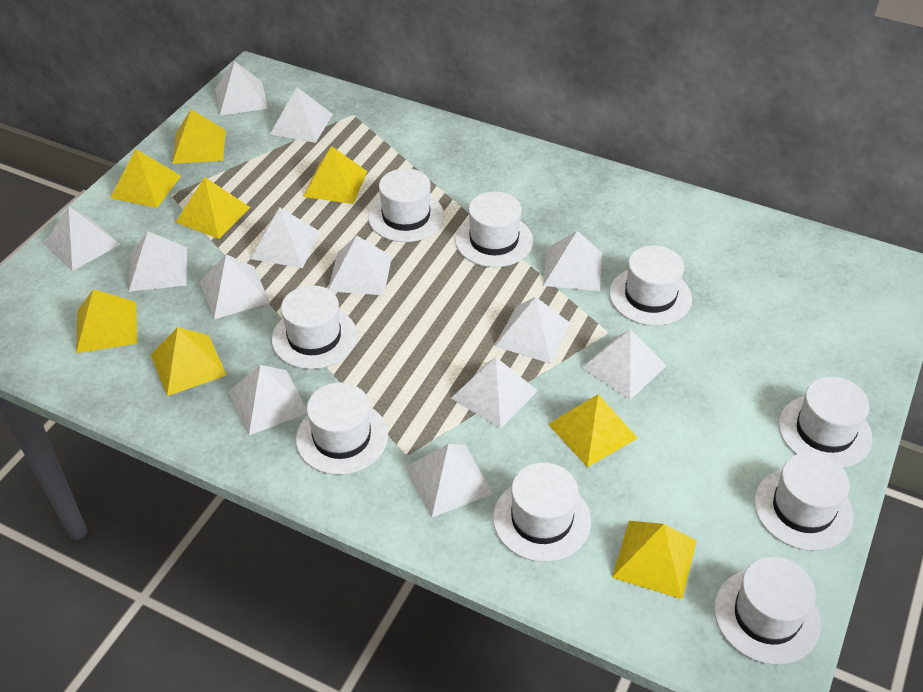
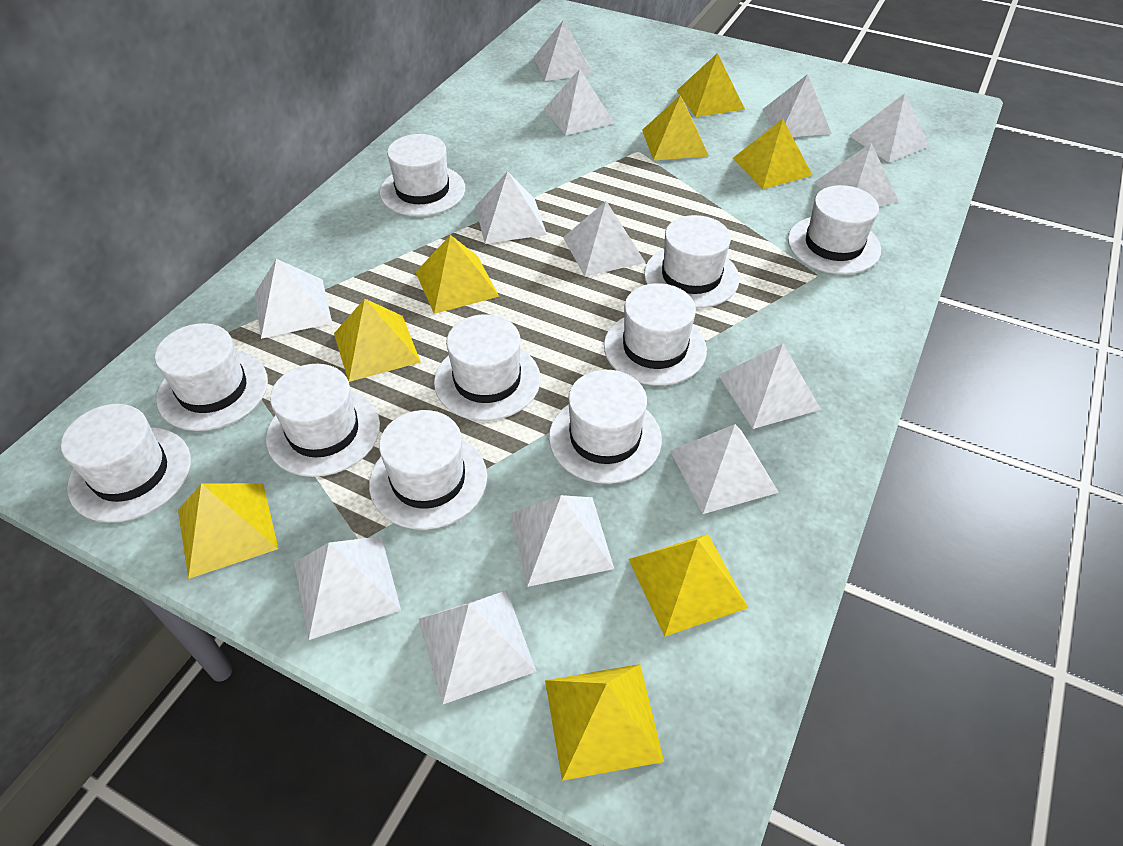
white hat: 9 -> 10

